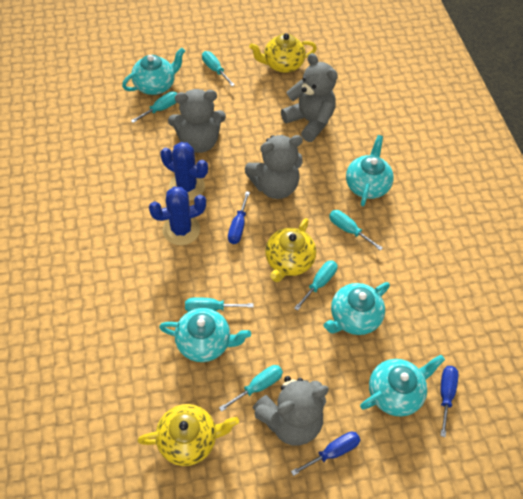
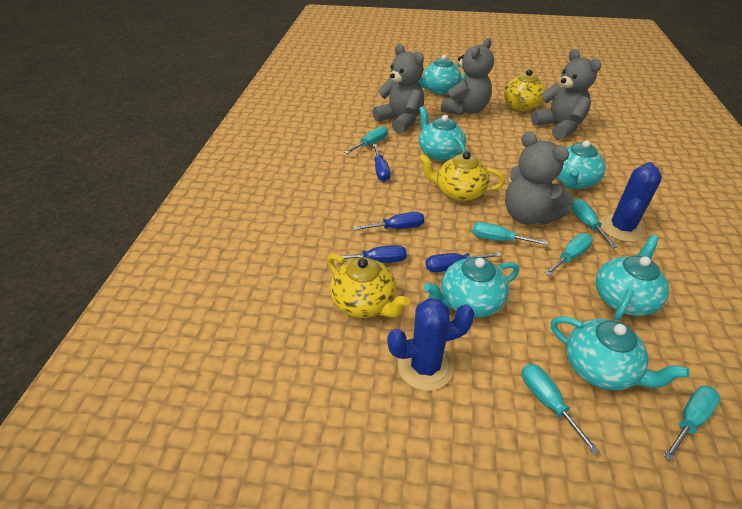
blue screwdriver: 3 -> 4
turquoise teapot: 5 -> 6

